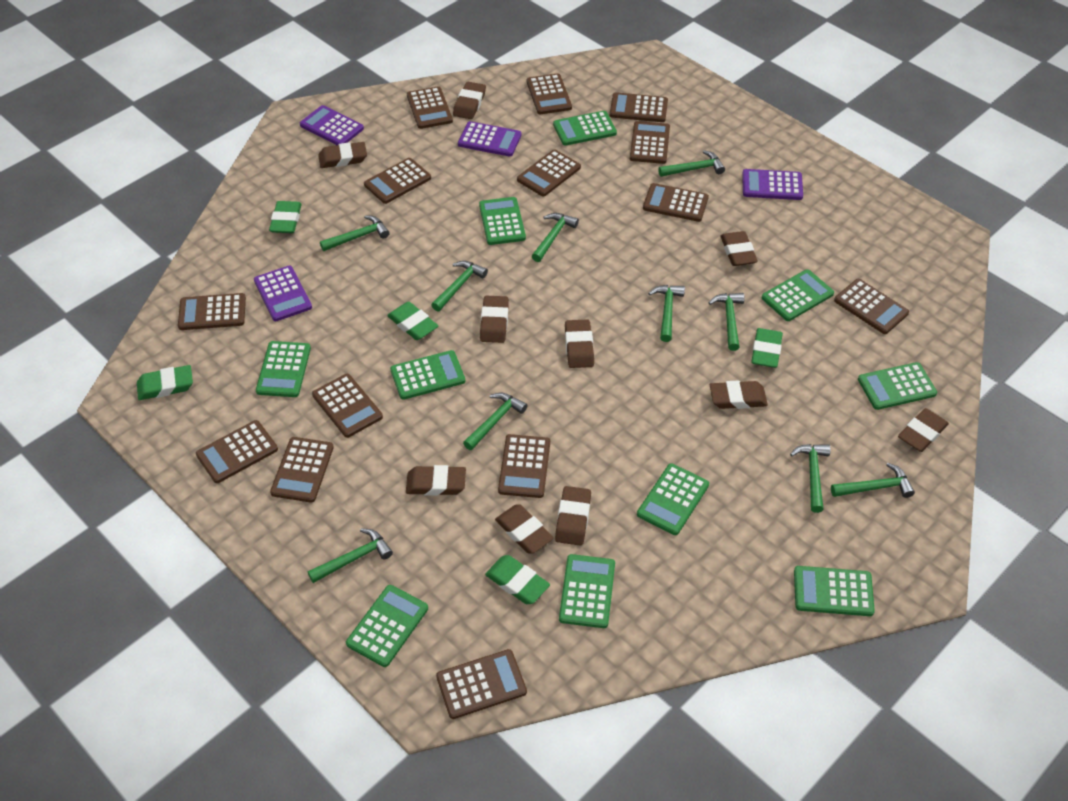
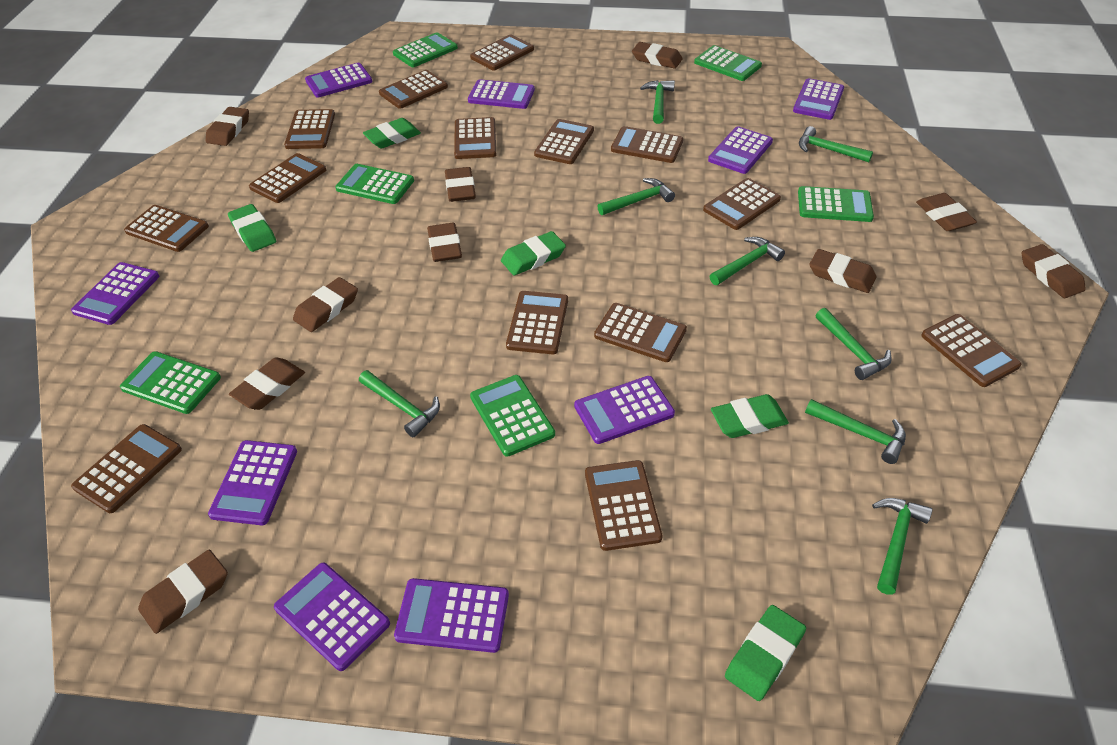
green calculator: 10 -> 6
green hammer: 10 -> 8
purple calculator: 4 -> 9

